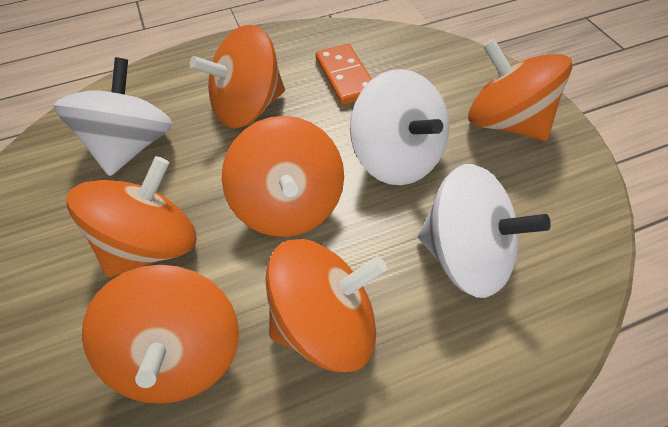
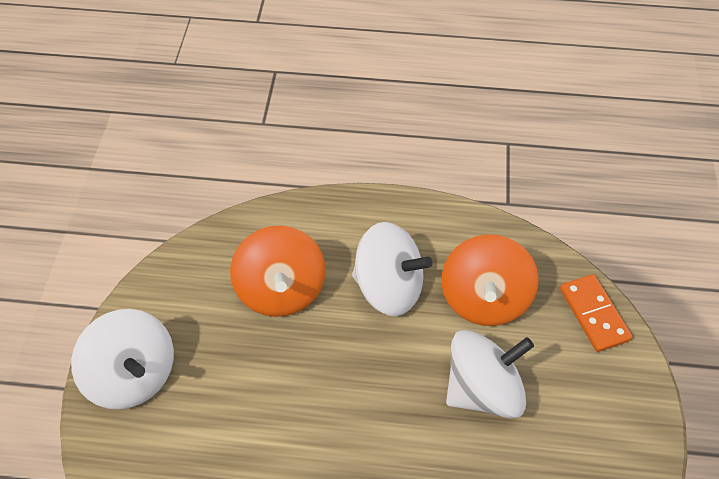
orange spinning top: 6 -> 2

